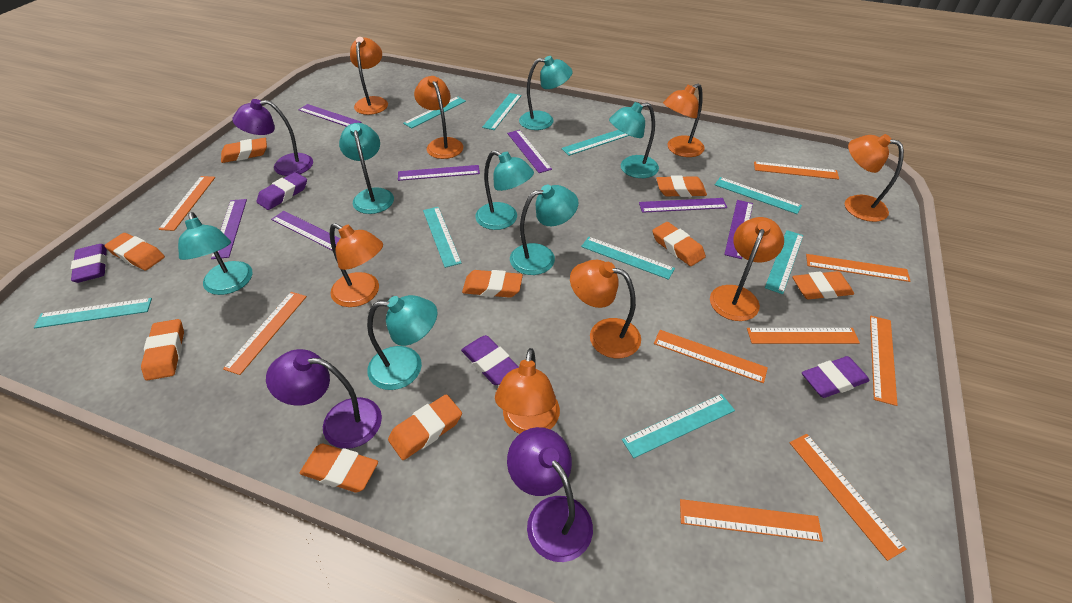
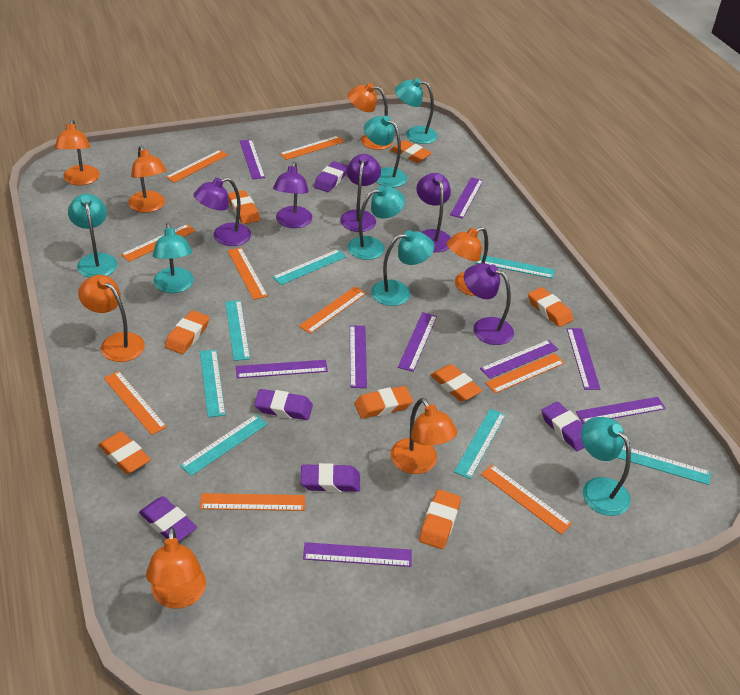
orange eraser: 9 -> 8
orange lamp: 8 -> 7
purple eraser: 4 -> 5
purple lamp: 3 -> 5
purple ruler: 7 -> 9
turquoise ruler: 9 -> 7

